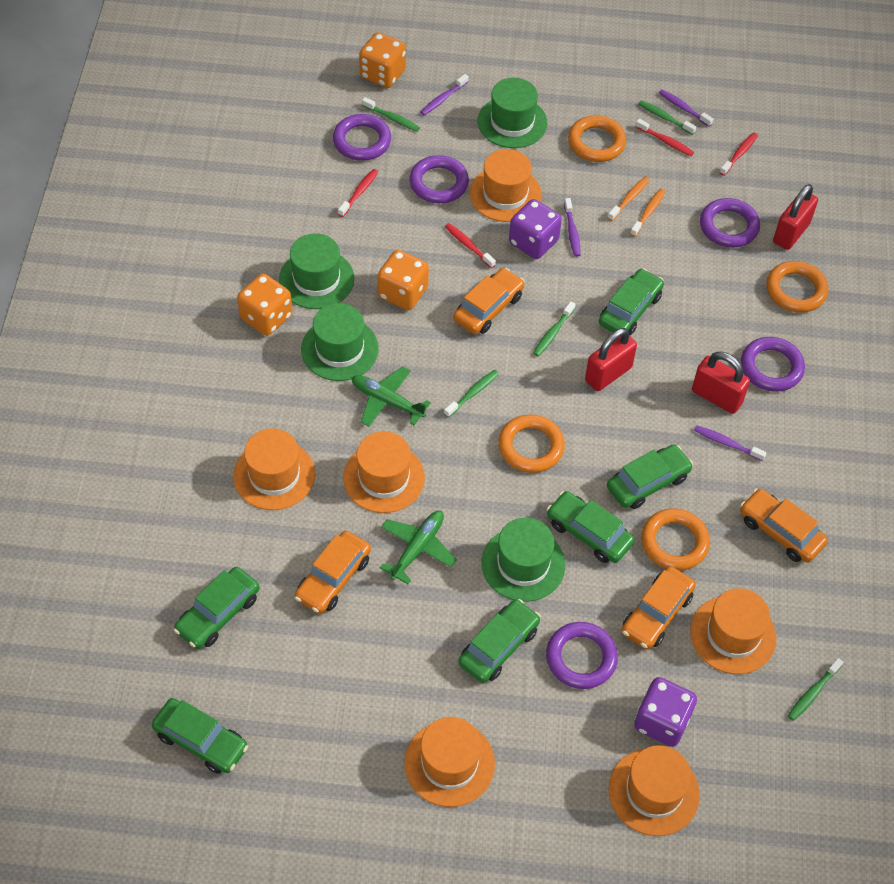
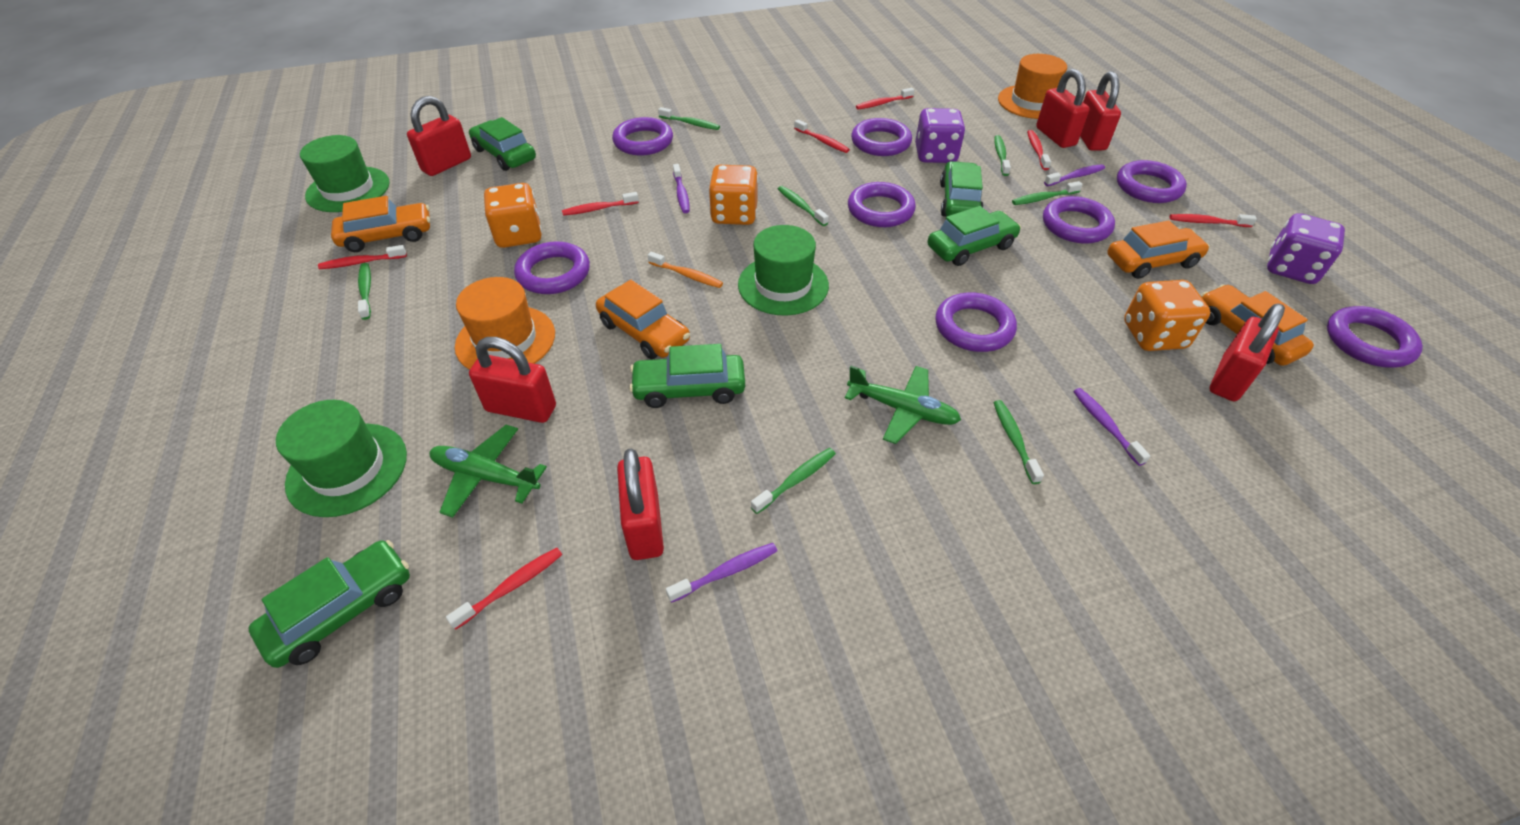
green car: 6 -> 5
green hat: 4 -> 3
green toothbrush: 5 -> 7
orange hat: 6 -> 2
orange ring: 4 -> 0
orange toothbrush: 2 -> 1
purple ring: 5 -> 8
red padlock: 3 -> 6
red toothbrush: 4 -> 7

